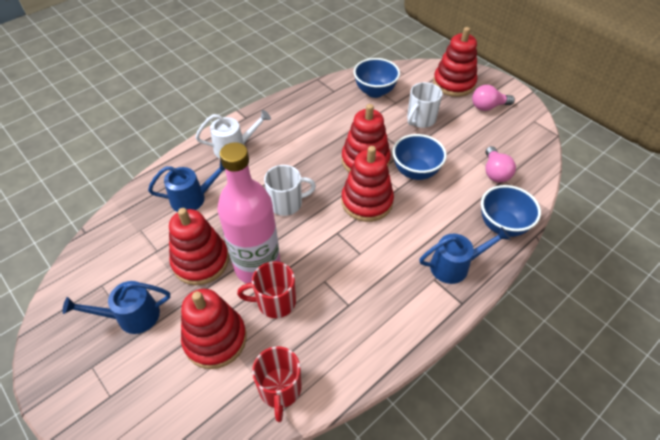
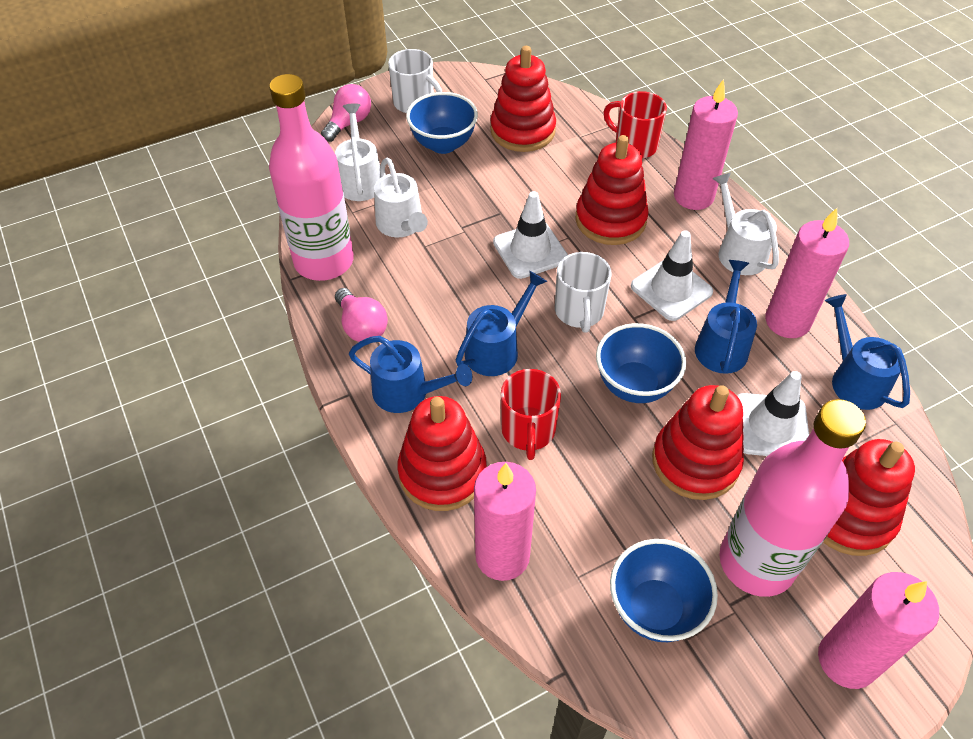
blue watering can: 3 -> 4
pink bottle: 1 -> 2
pink candle: 0 -> 4
white traffic cone: 0 -> 3
white watering can: 1 -> 3

